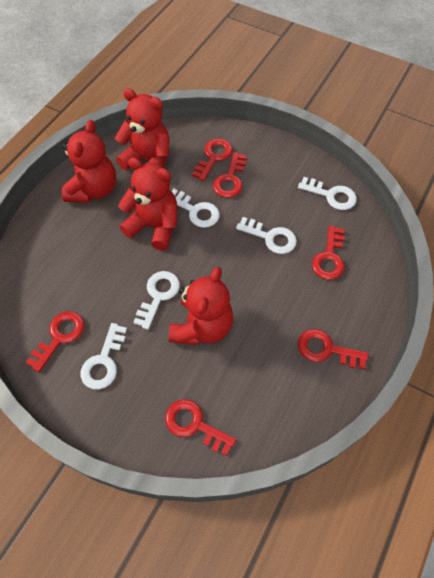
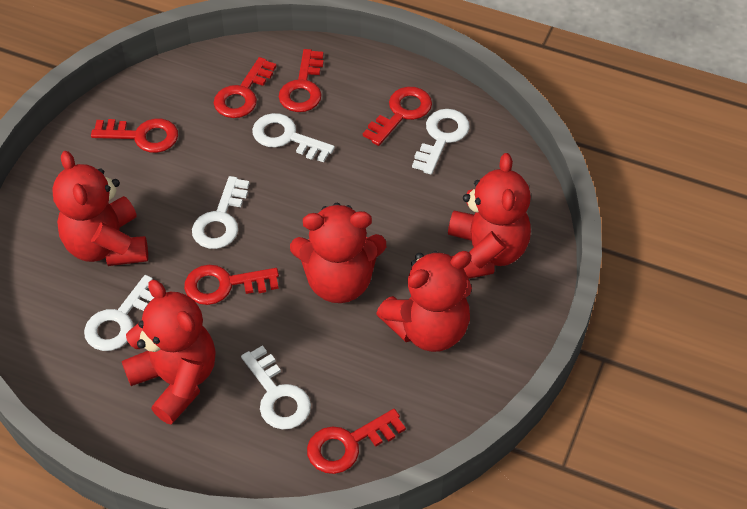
red teddy bear: 4 -> 5

